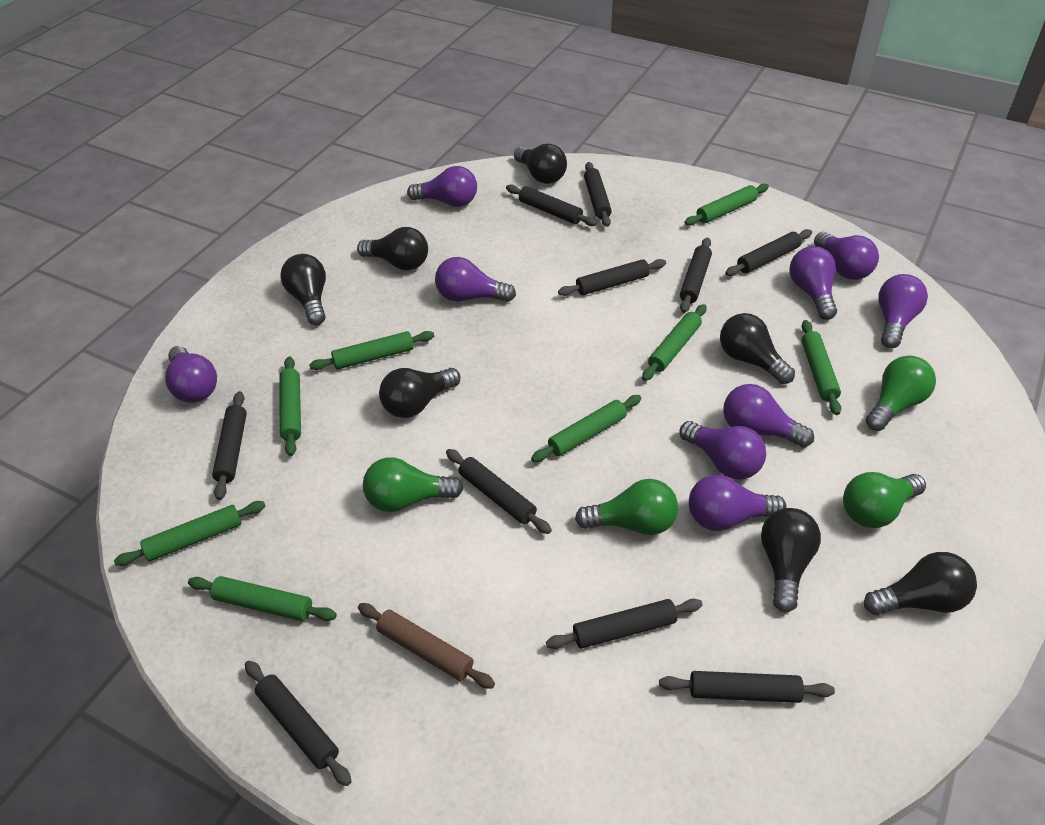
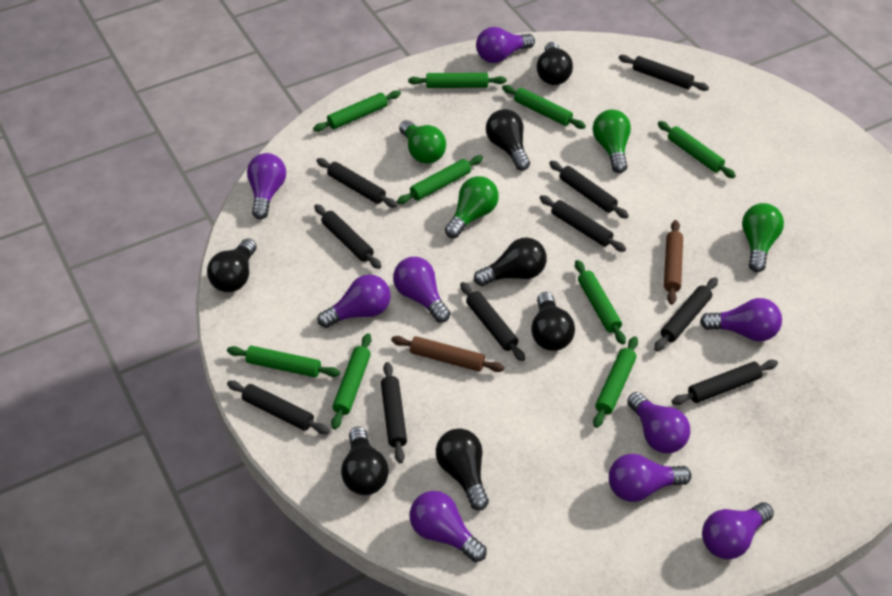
brown rolling pin: 1 -> 2
green rolling pin: 8 -> 9

